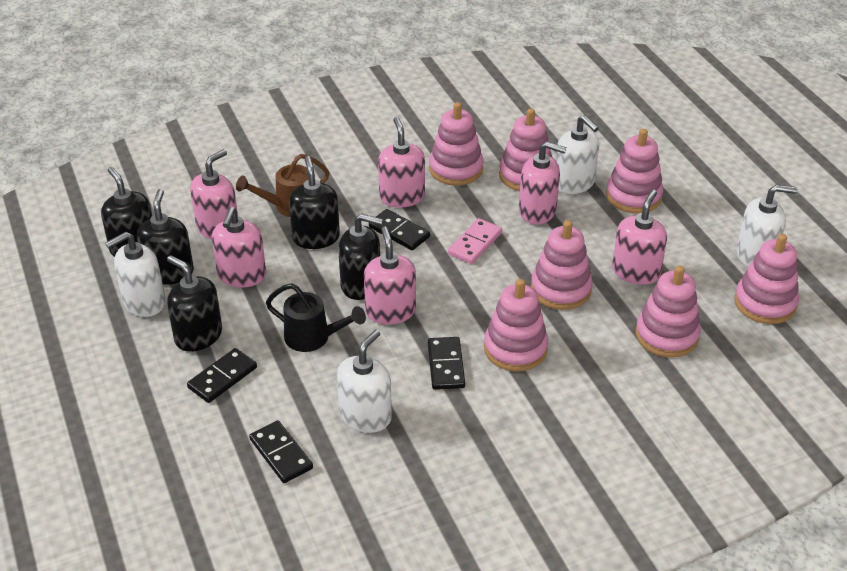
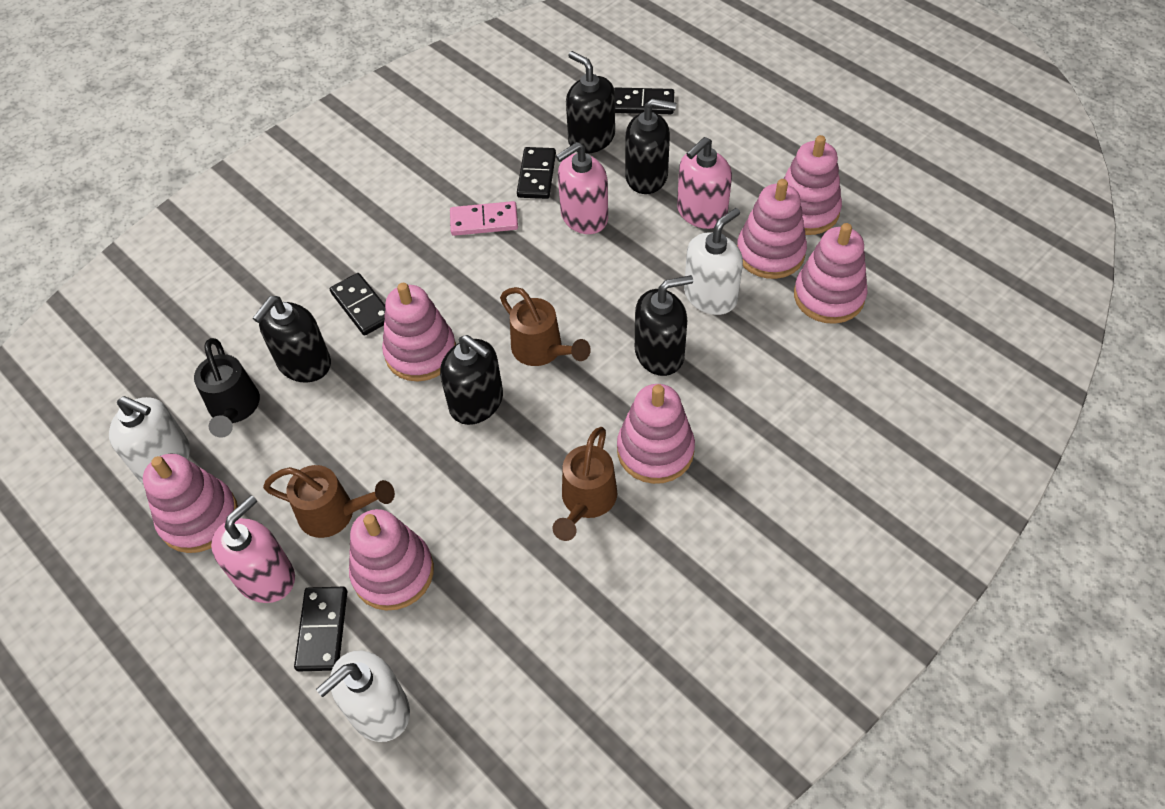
brown watering can: 1 -> 3
pink soap dispenser: 6 -> 3
white soap dispenser: 4 -> 3

